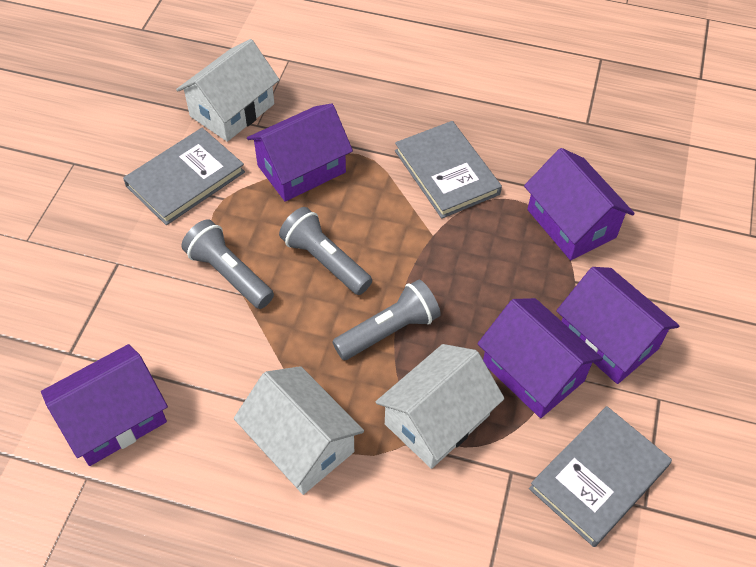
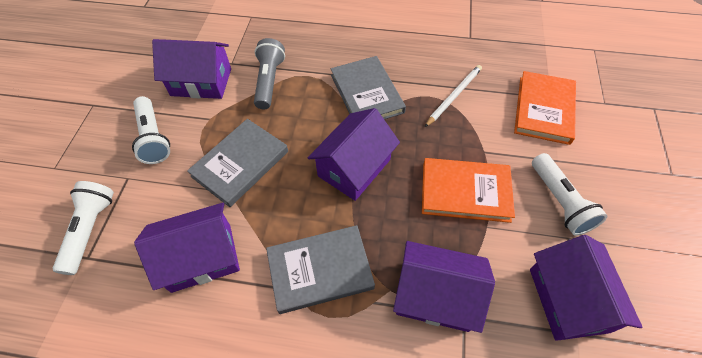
grey flashlight: 3 -> 1
orange book: 0 -> 2
white flashlight: 0 -> 3
white house: 3 -> 0
white pencil: 0 -> 1

